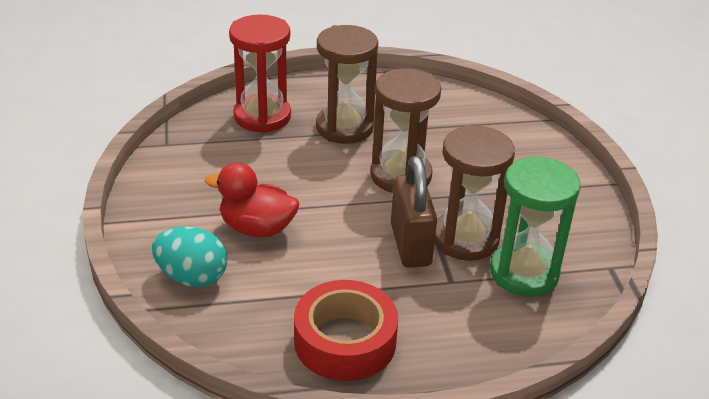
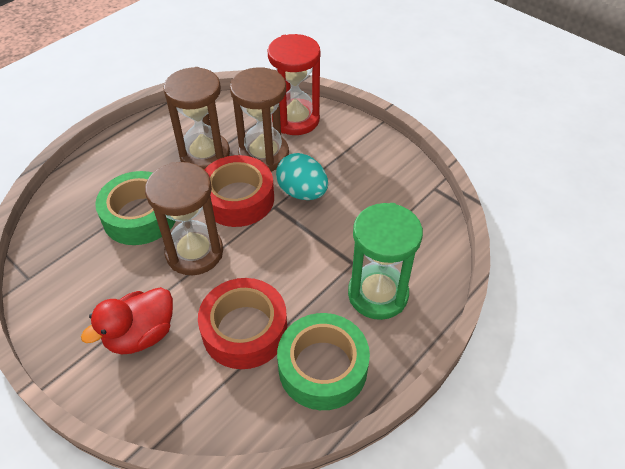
brown padlock: 1 -> 0
green tape: 0 -> 2
red tape: 1 -> 2

